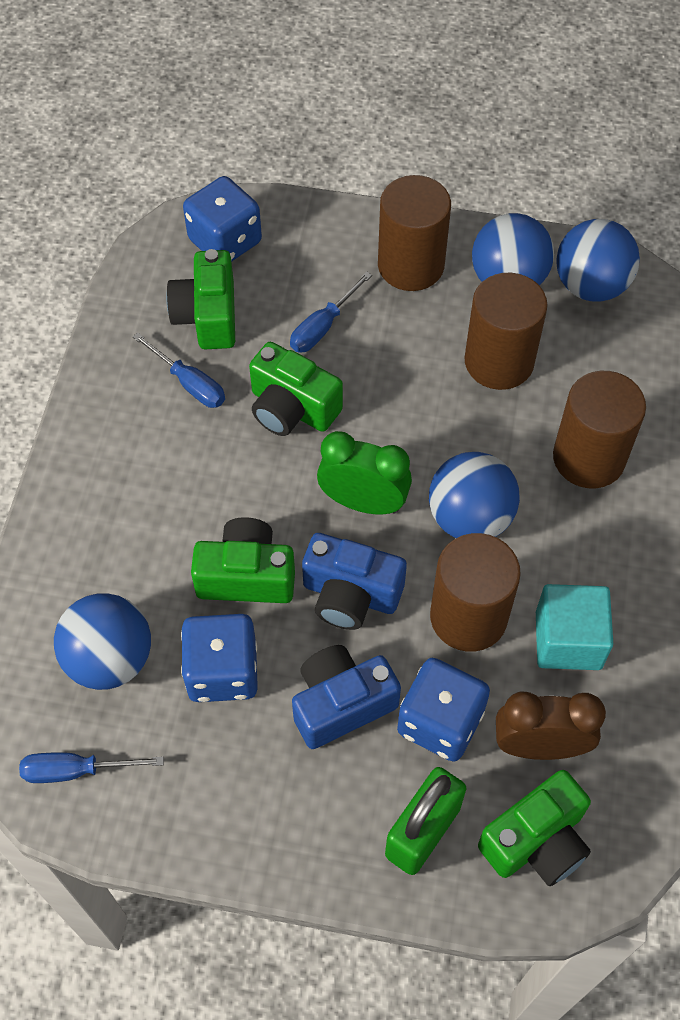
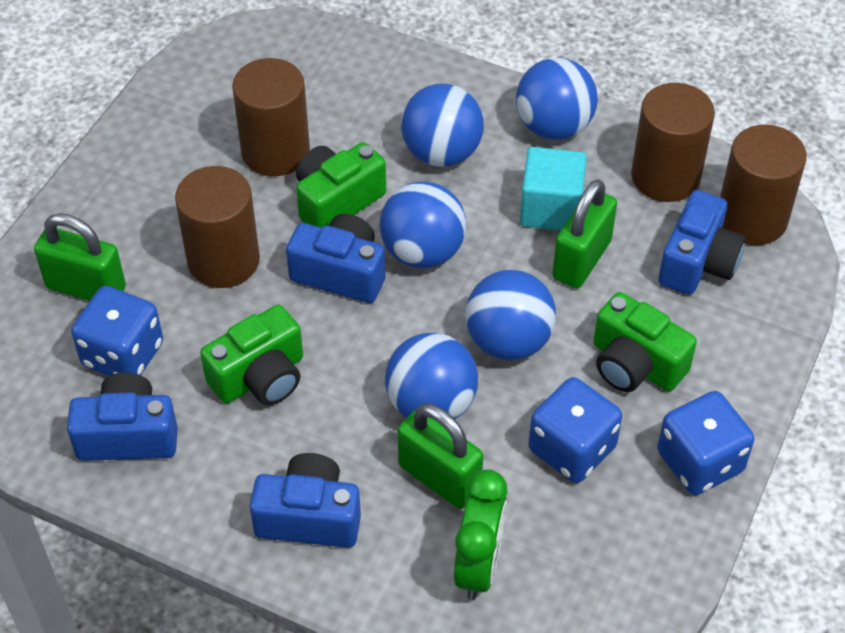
blue ball: 4 -> 5
blue camera: 2 -> 4
blue screwdriver: 3 -> 0
brown clock: 1 -> 0
green camera: 4 -> 3
green padlock: 1 -> 3

